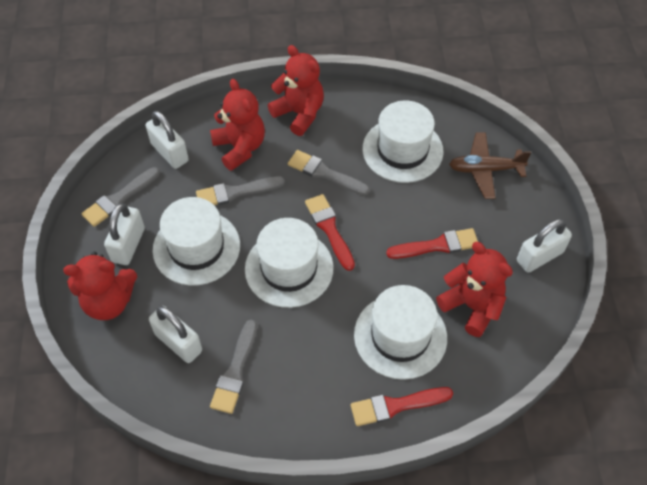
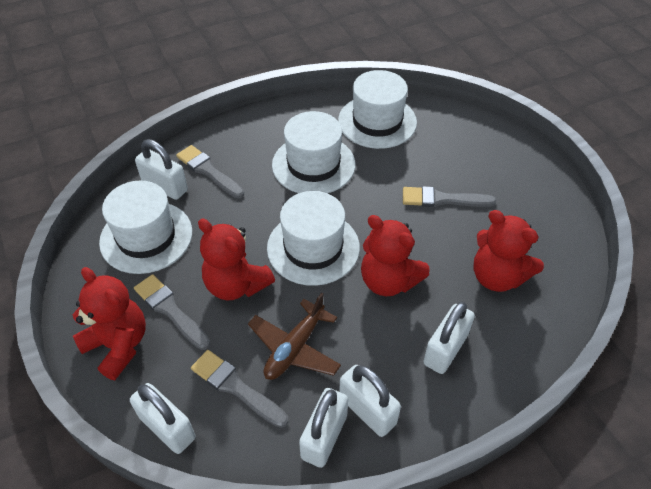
red brush: 3 -> 0
white padlock: 4 -> 5

